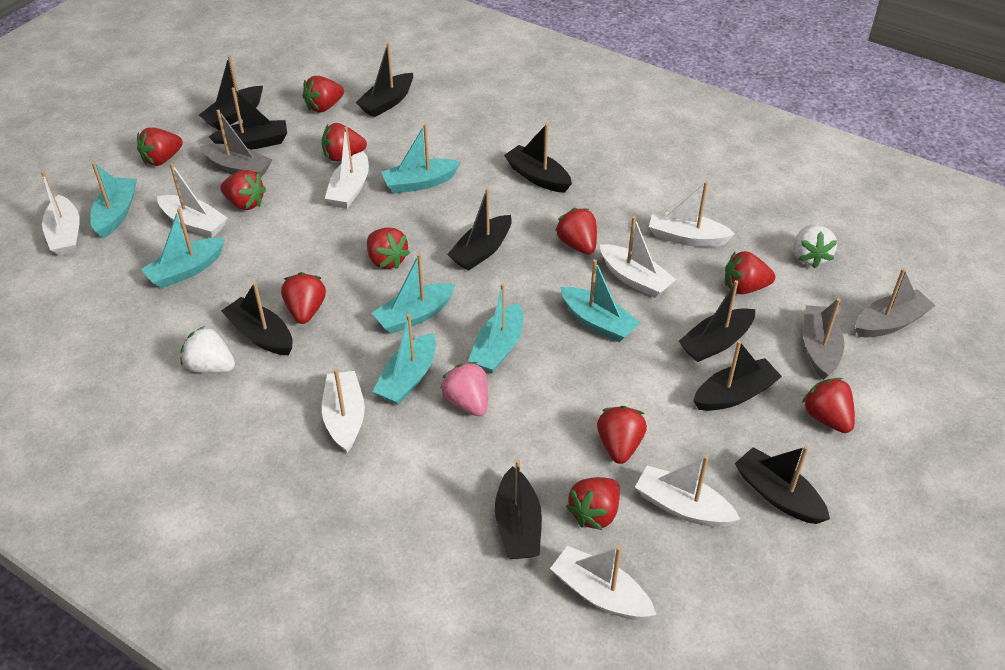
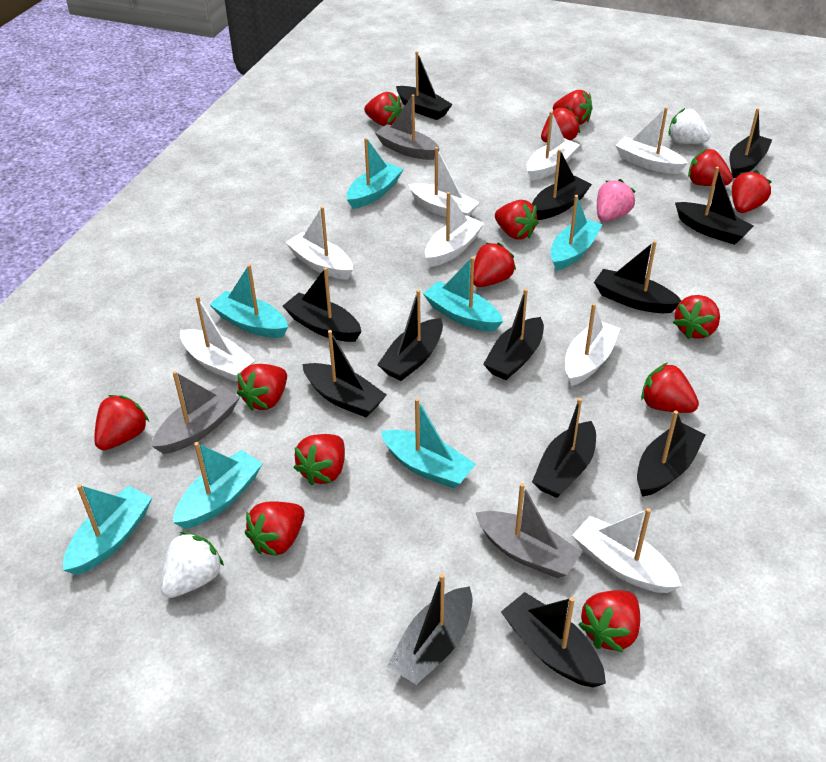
black boat: 10 -> 13
red strawberry: 11 -> 14

